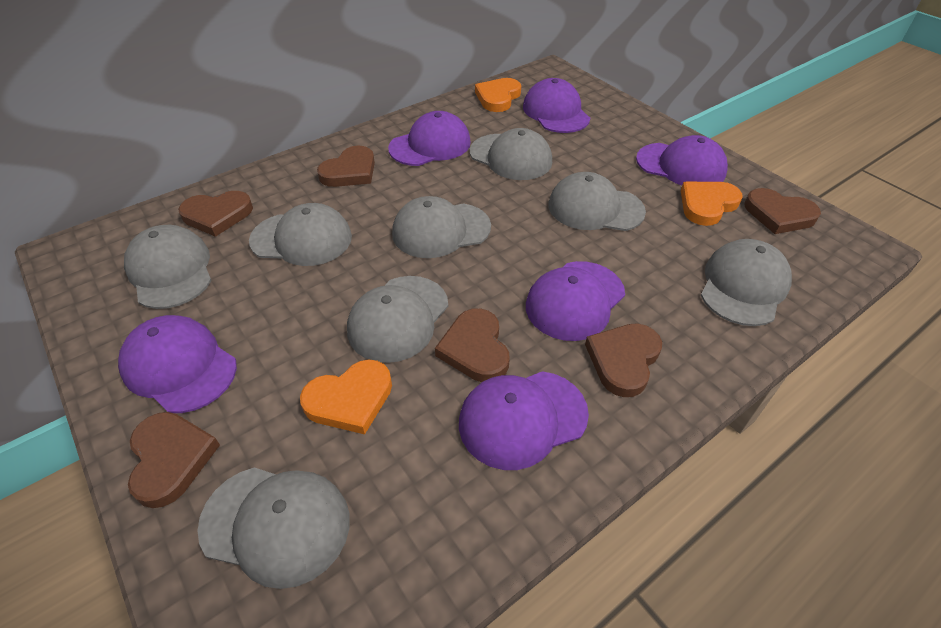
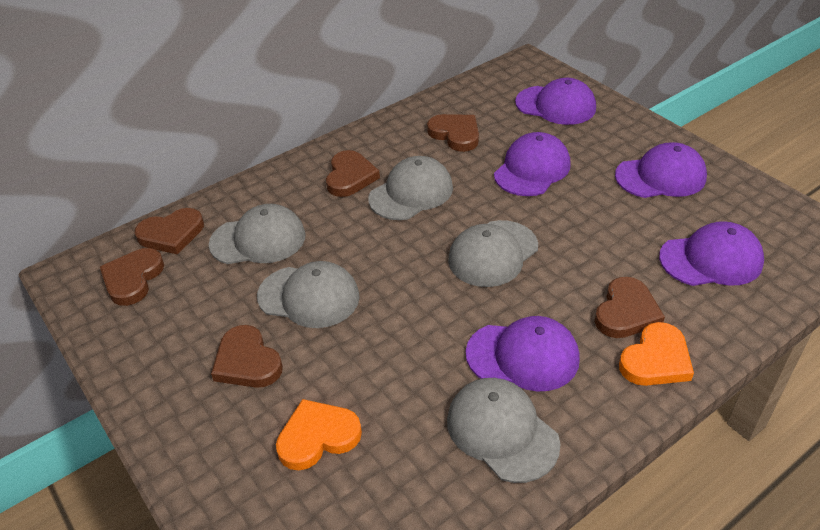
grey cap: 8 -> 5
orange heart: 3 -> 2
purple cap: 6 -> 5

